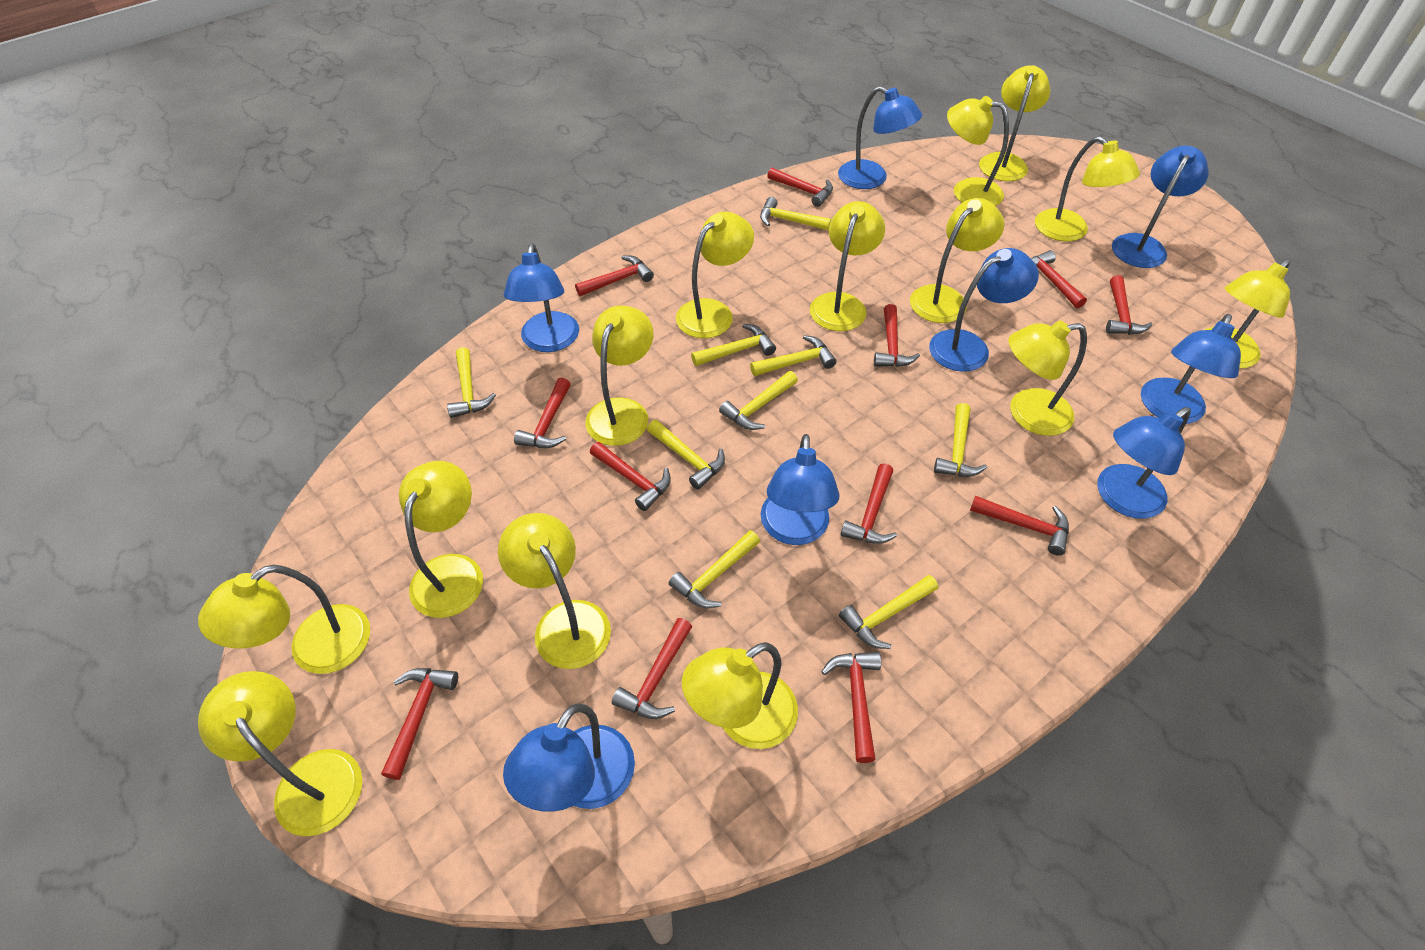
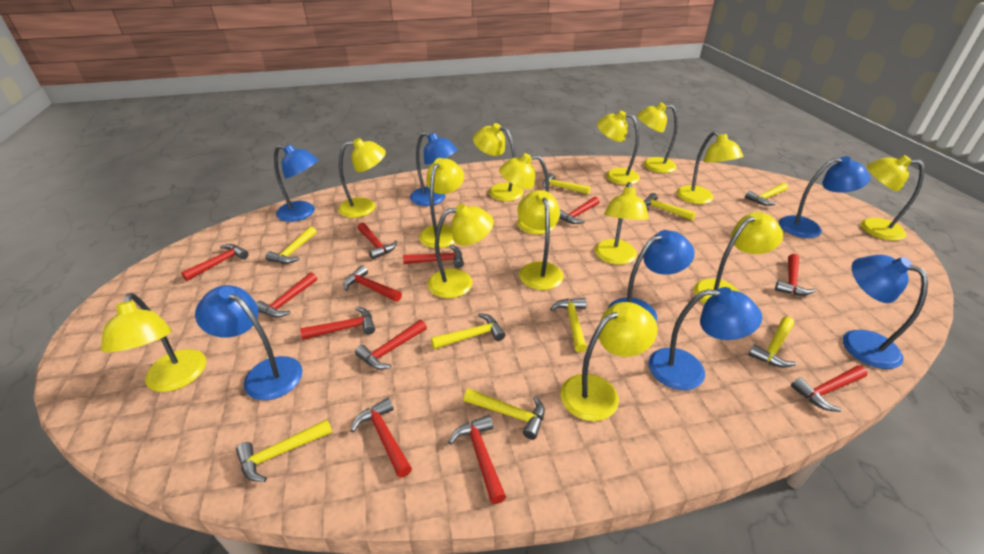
blue lamp: 8 -> 7

